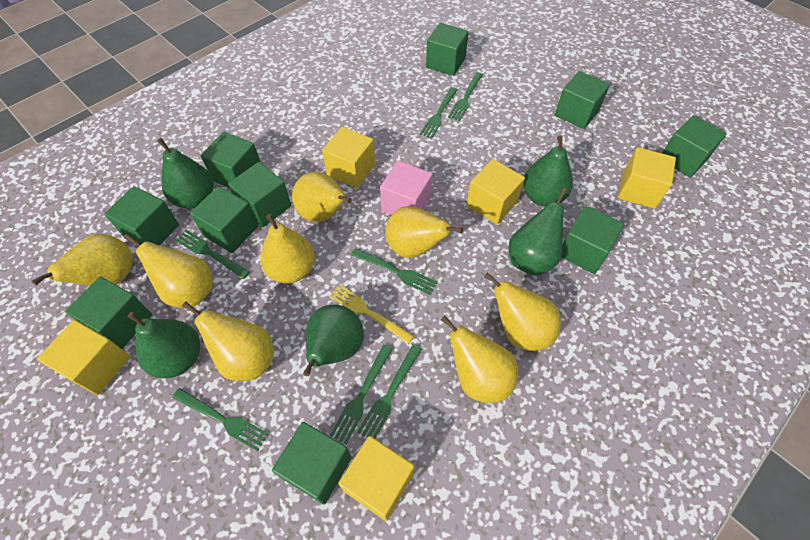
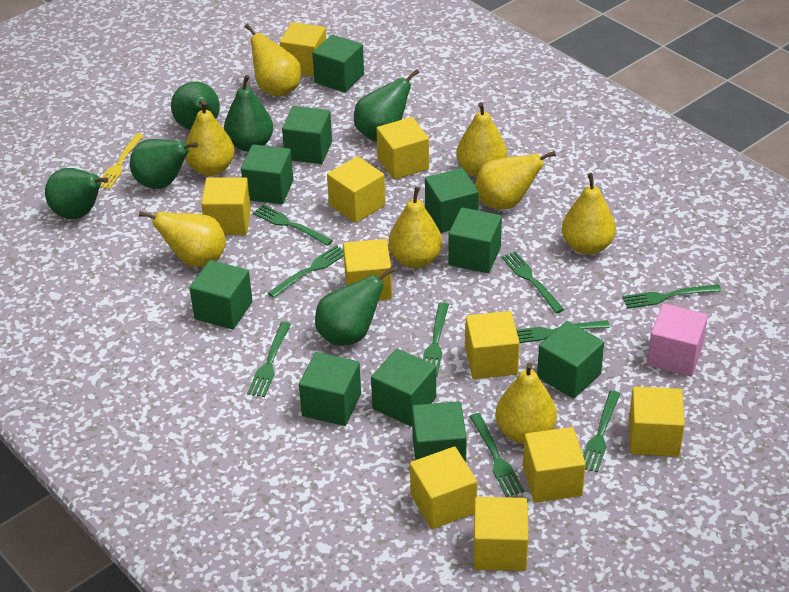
green fork: 7 -> 9
green pear: 5 -> 6
yellow cube: 5 -> 10

